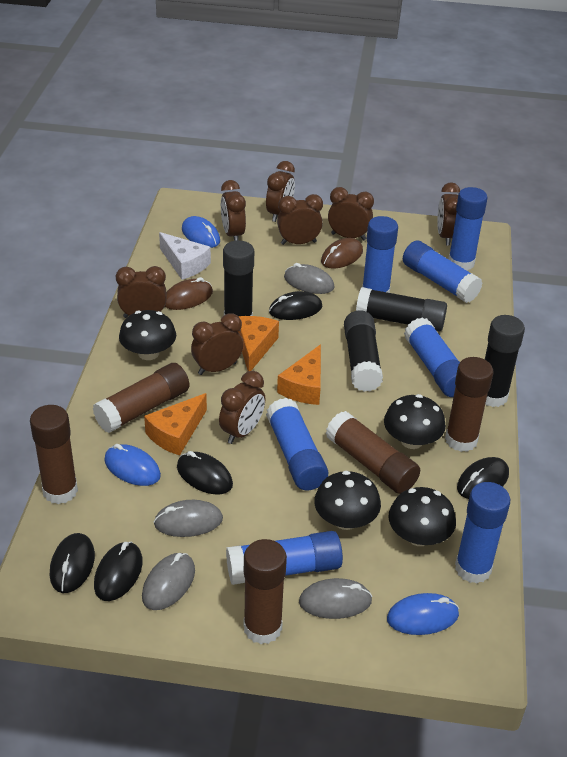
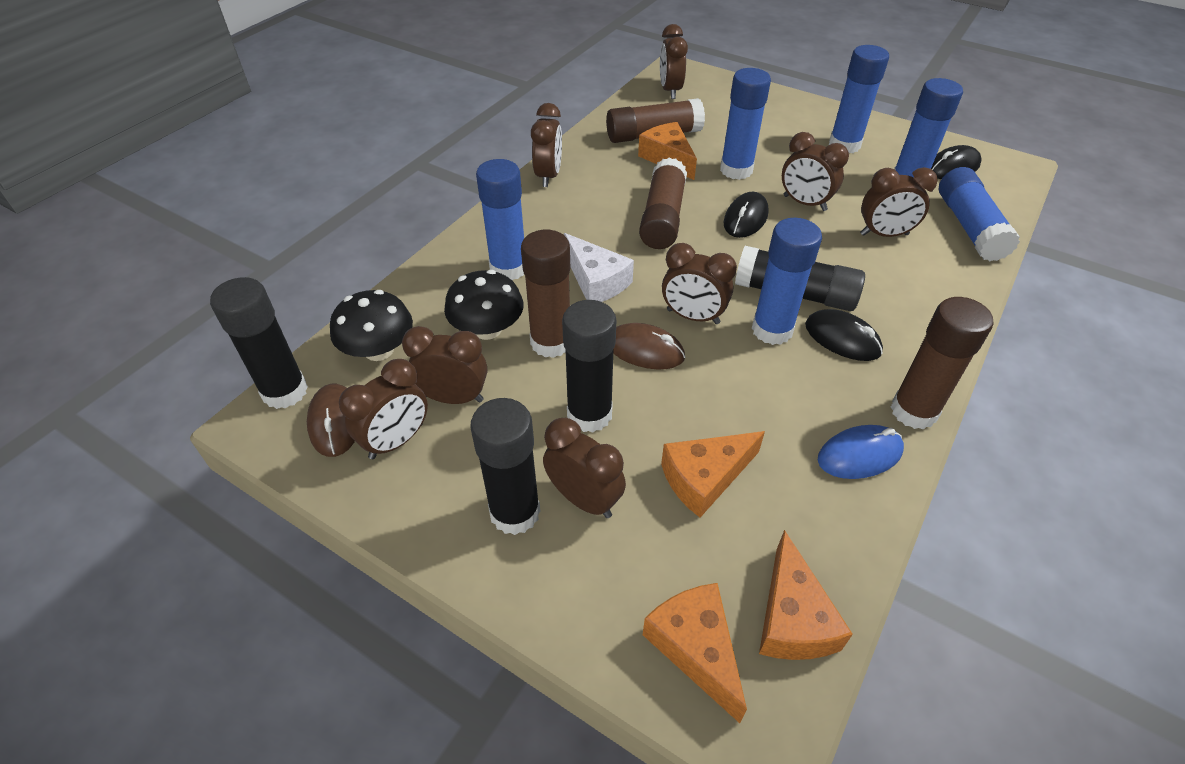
black mouse: 5 -> 3
black mushroom: 4 -> 2
blue glue stick: 7 -> 6
blue mouse: 3 -> 1
brown glue stick: 5 -> 4
grey mouse: 4 -> 0
orange cheese: 3 -> 4

